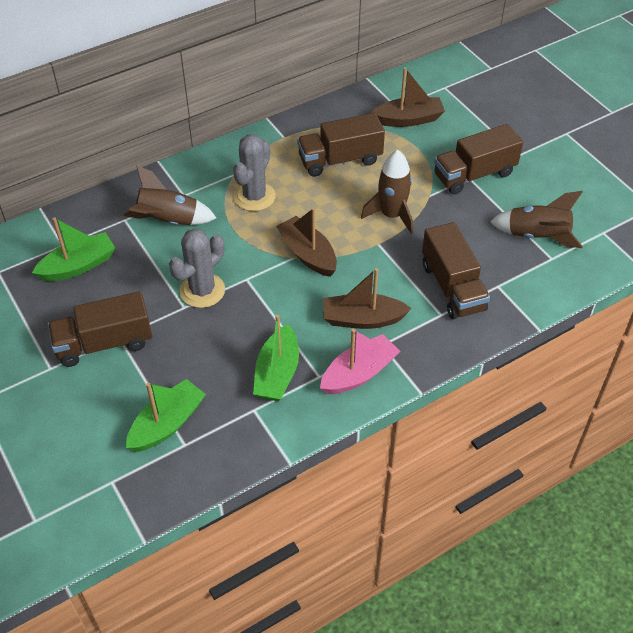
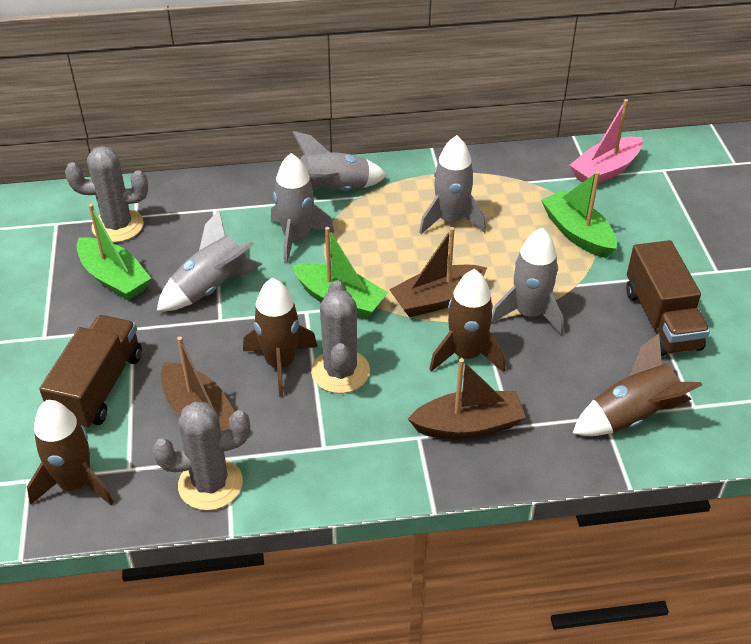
brown rocket: 3 -> 4
brown truck: 4 -> 2
grey cactus: 2 -> 3
grey rocket: 0 -> 5

